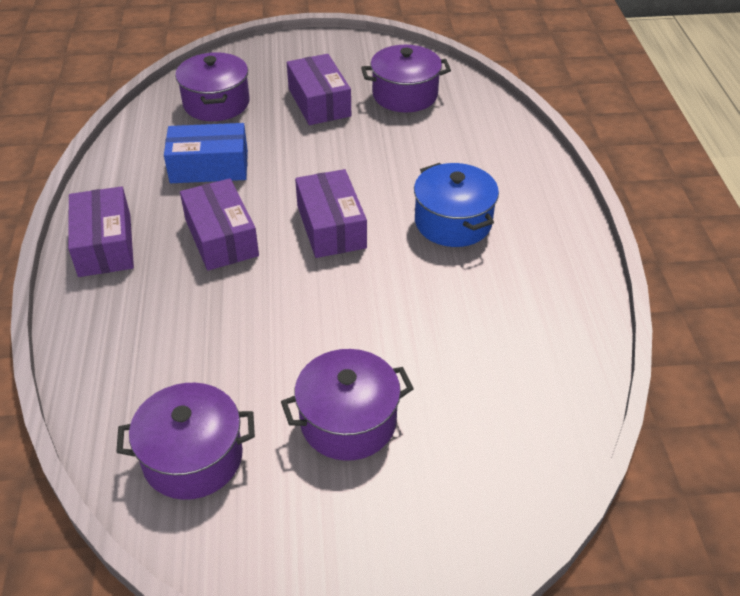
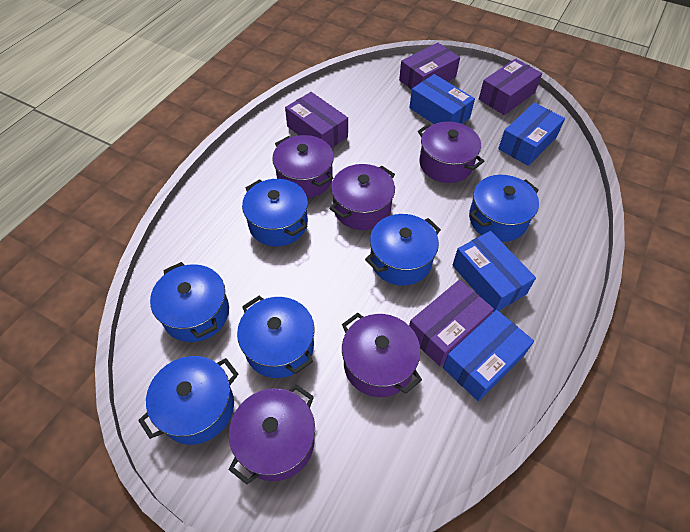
blue box: 1 -> 4
blue pot: 1 -> 6
purple pot: 4 -> 5

